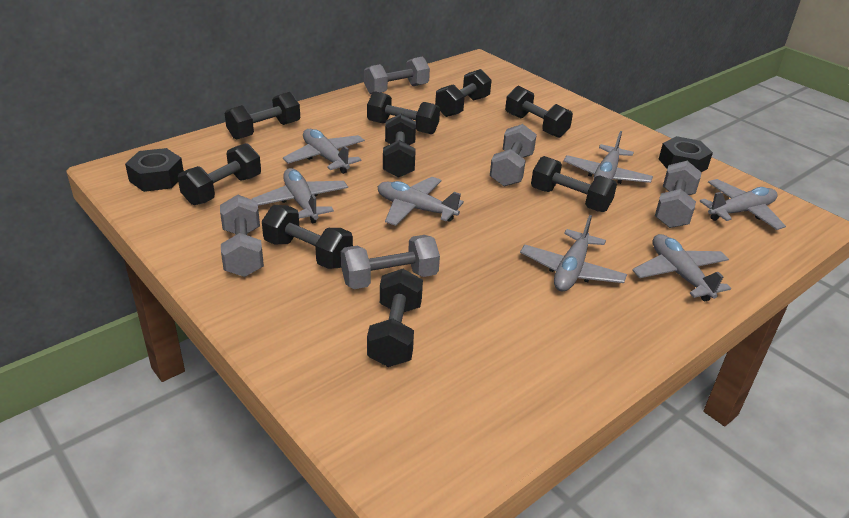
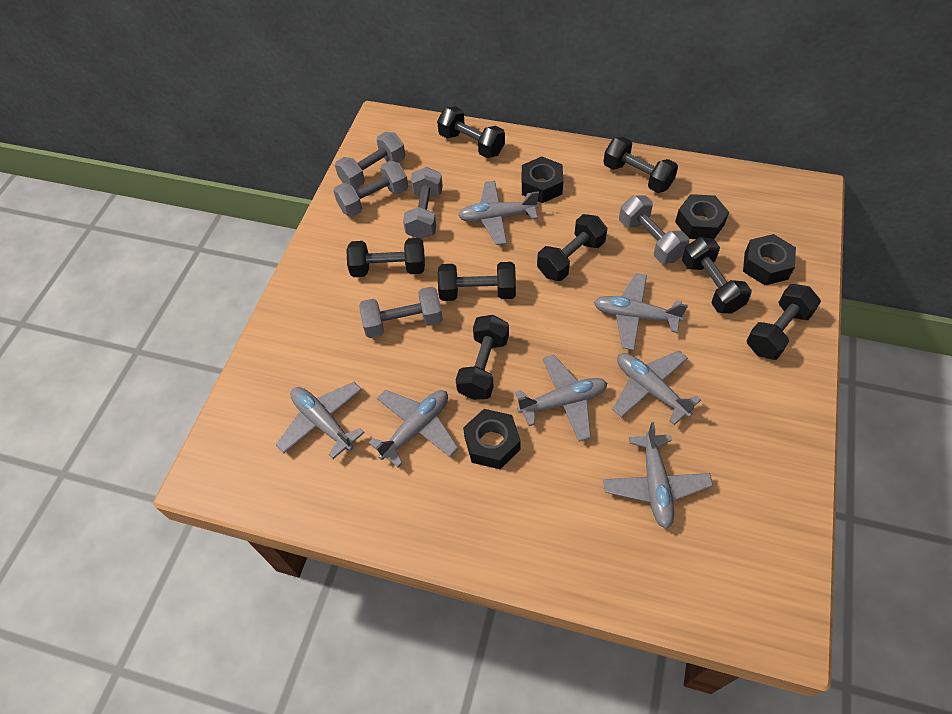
black dumbbell: 9 -> 8
black nut: 2 -> 4

